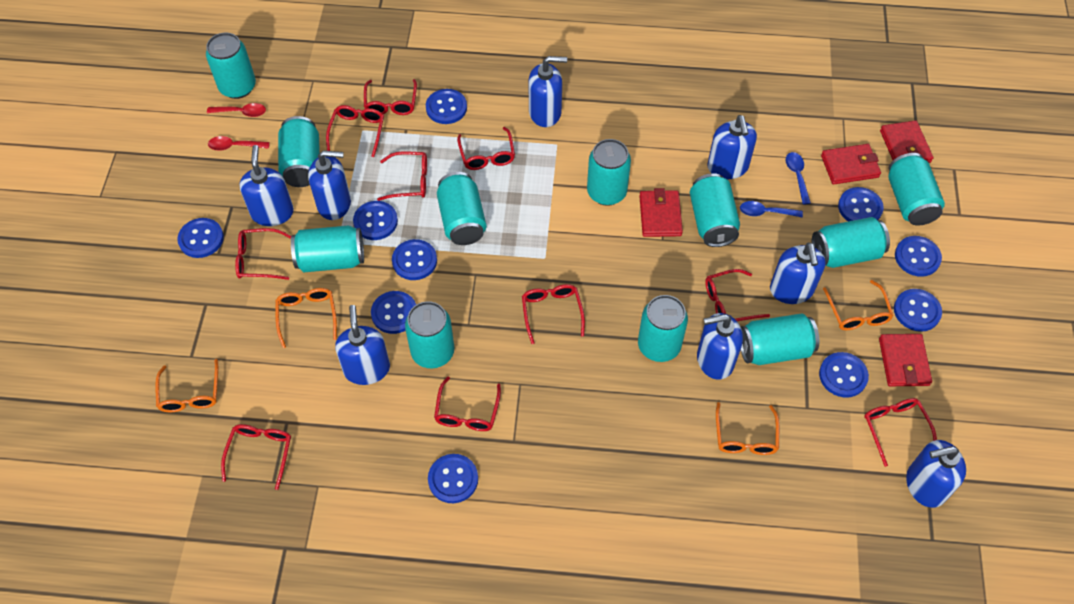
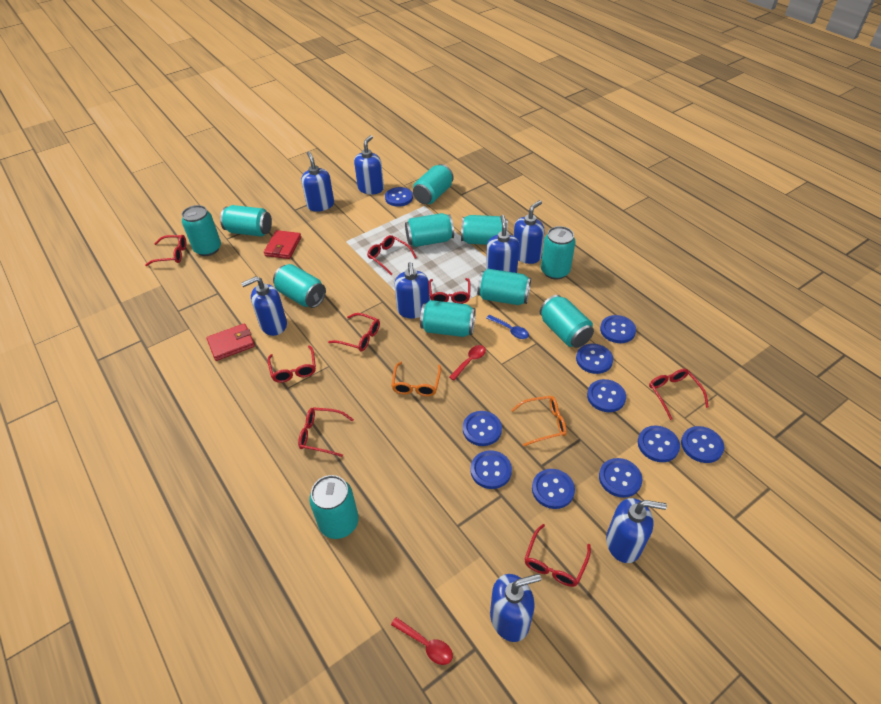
blue spoon: 2 -> 1
orange glasses: 4 -> 2
red glasses: 10 -> 8
red wallet: 4 -> 2

